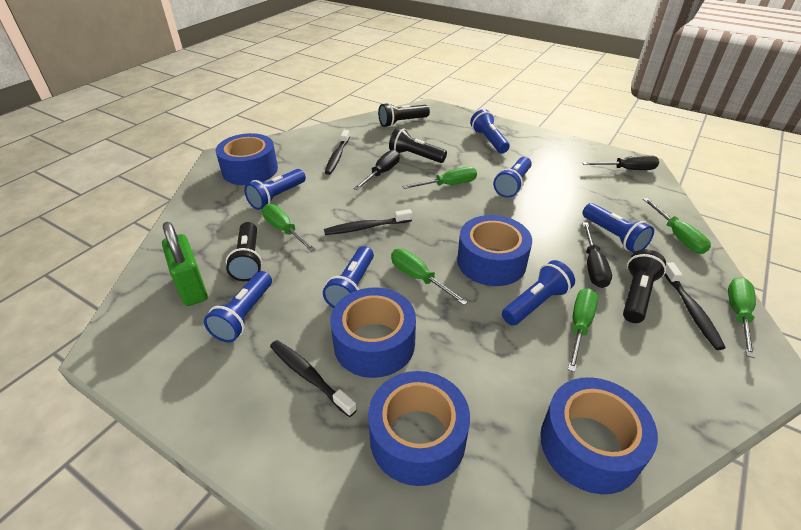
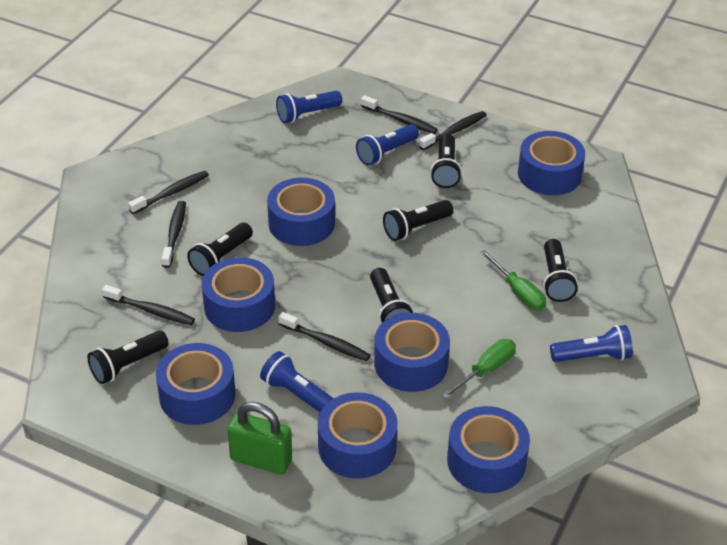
black flashlight: 4 -> 6
black screwdriver: 3 -> 0
black toothbrush: 4 -> 6
blue flashlight: 7 -> 4
blue tape: 5 -> 7
green screwdriver: 6 -> 2

